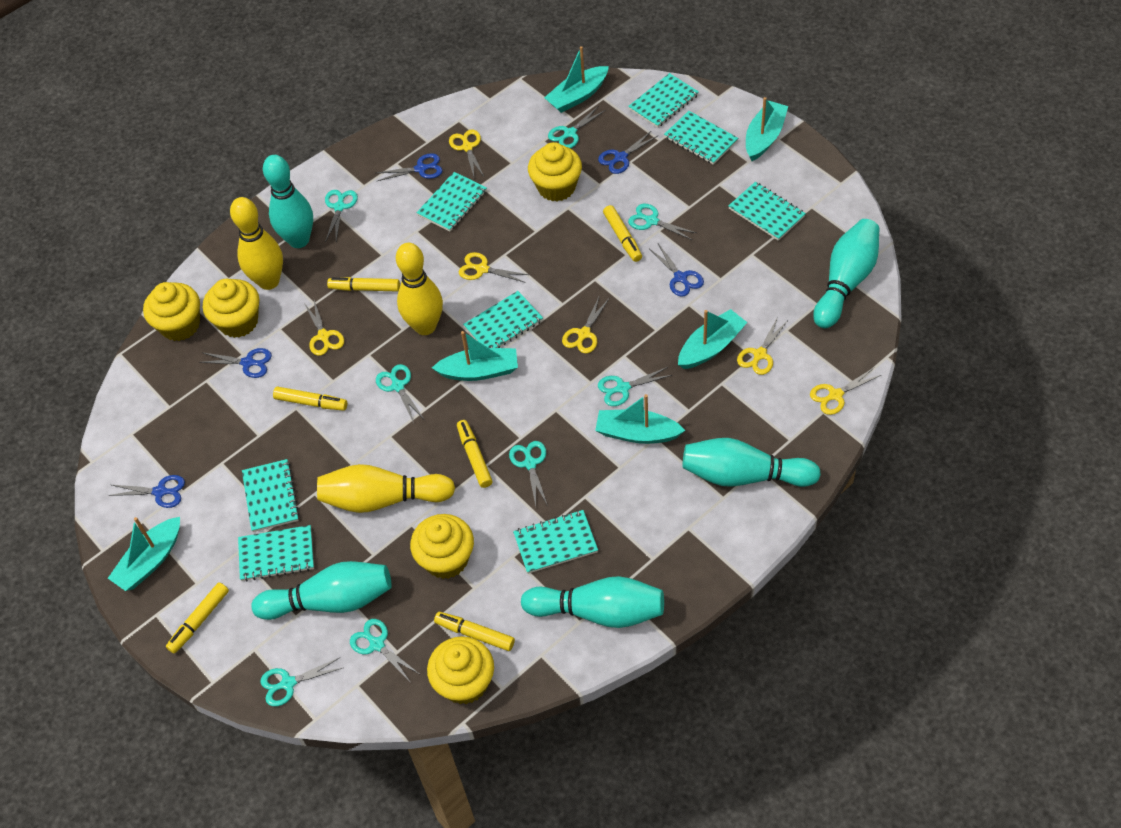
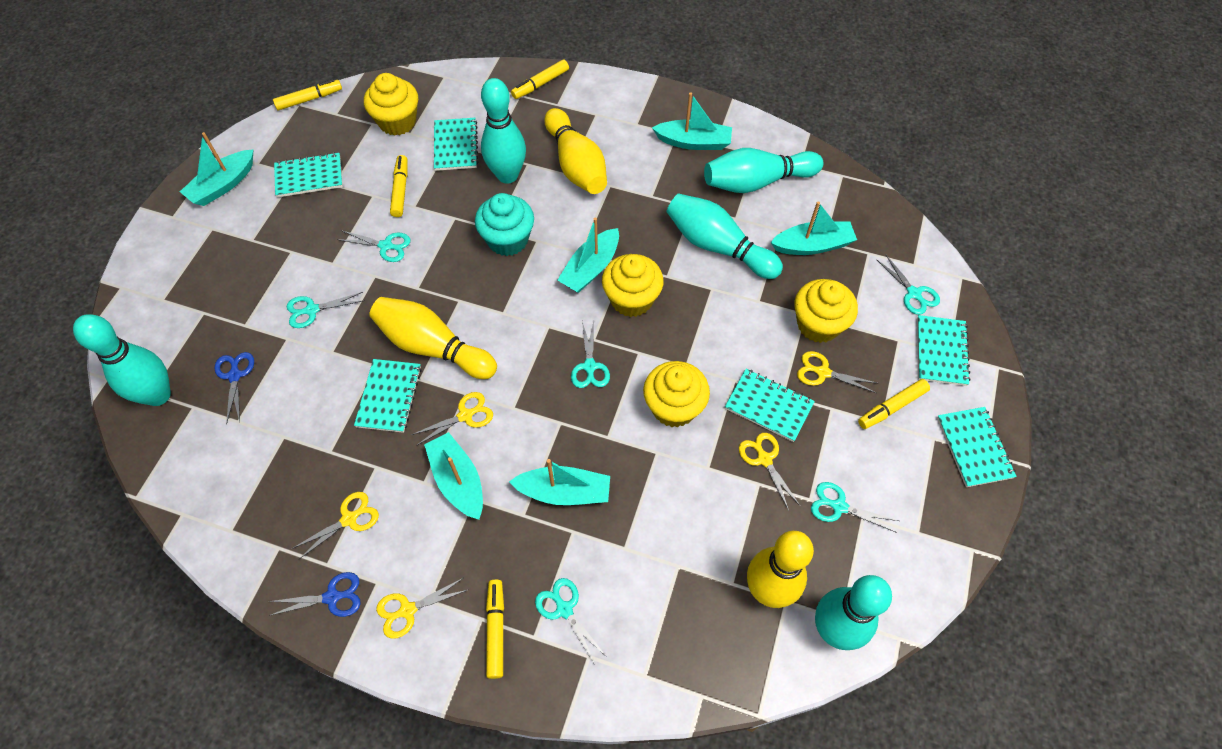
blue scissors: 5 -> 2
turquoise cupcake: 0 -> 1
turquoise notebook: 8 -> 6
turquoise scissors: 8 -> 6
yellow cupcake: 5 -> 4
yellow marker: 6 -> 5
yellow scissors: 6 -> 5

